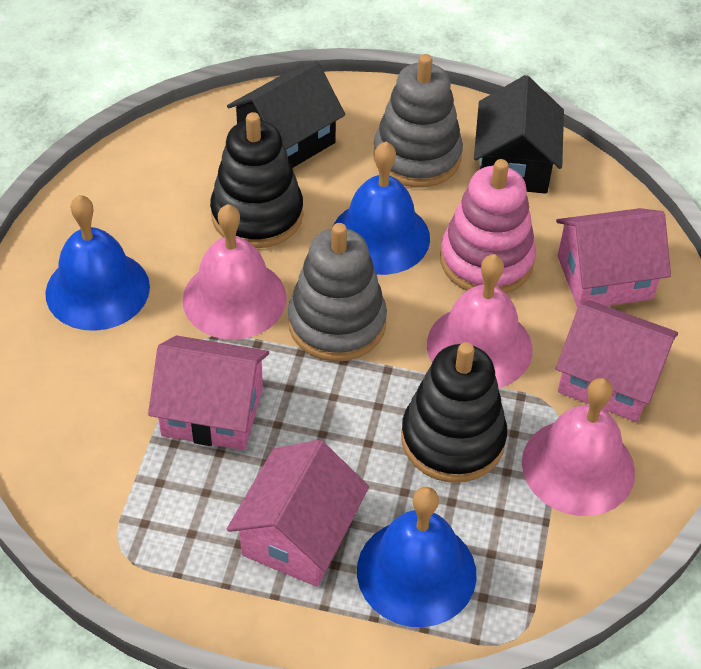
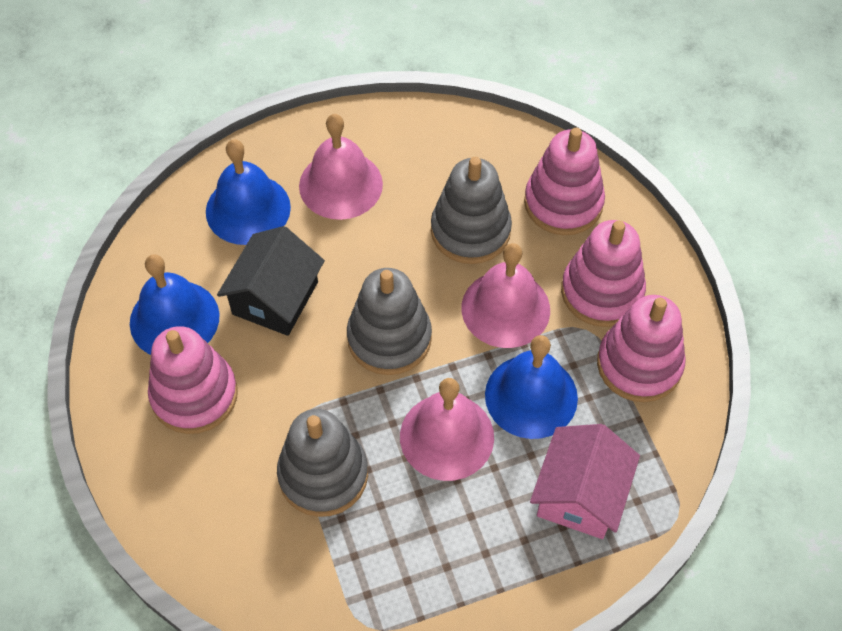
black house: 2 -> 1
black stacking toy: 2 -> 0
grey stacking toy: 2 -> 3
pink house: 4 -> 1
pink stacking toy: 1 -> 4

